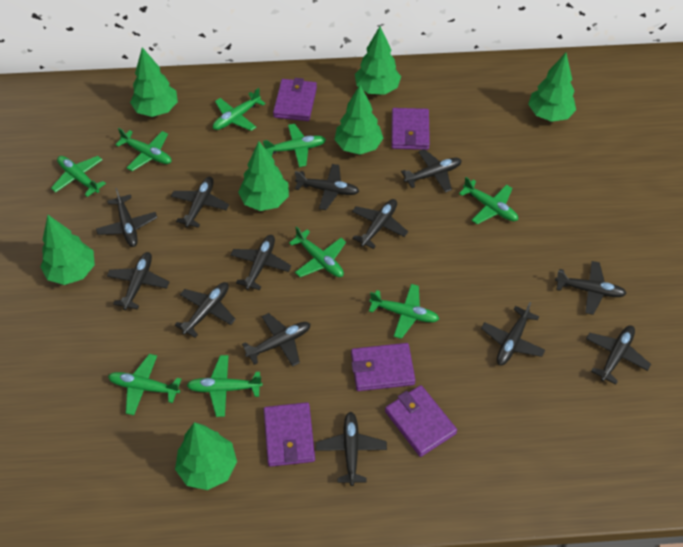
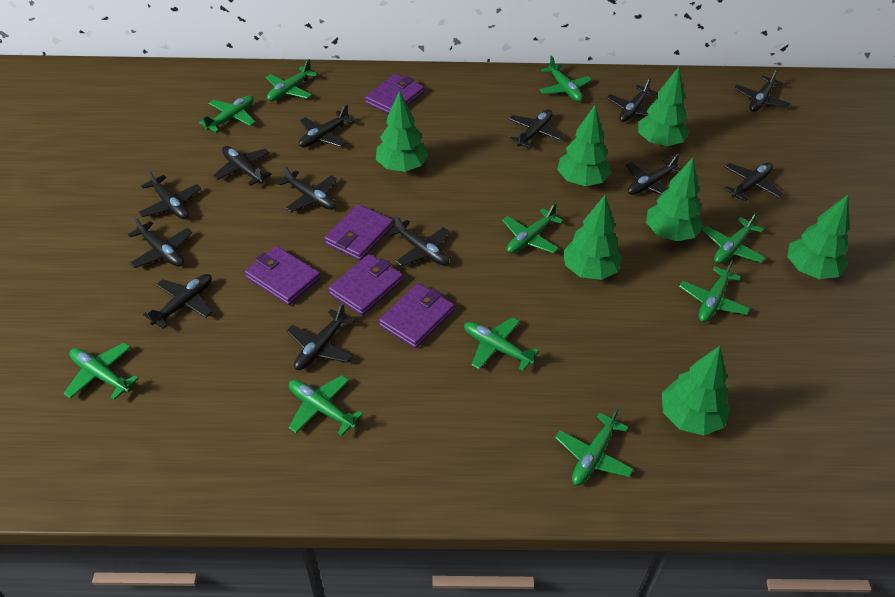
green plane: 9 -> 10

